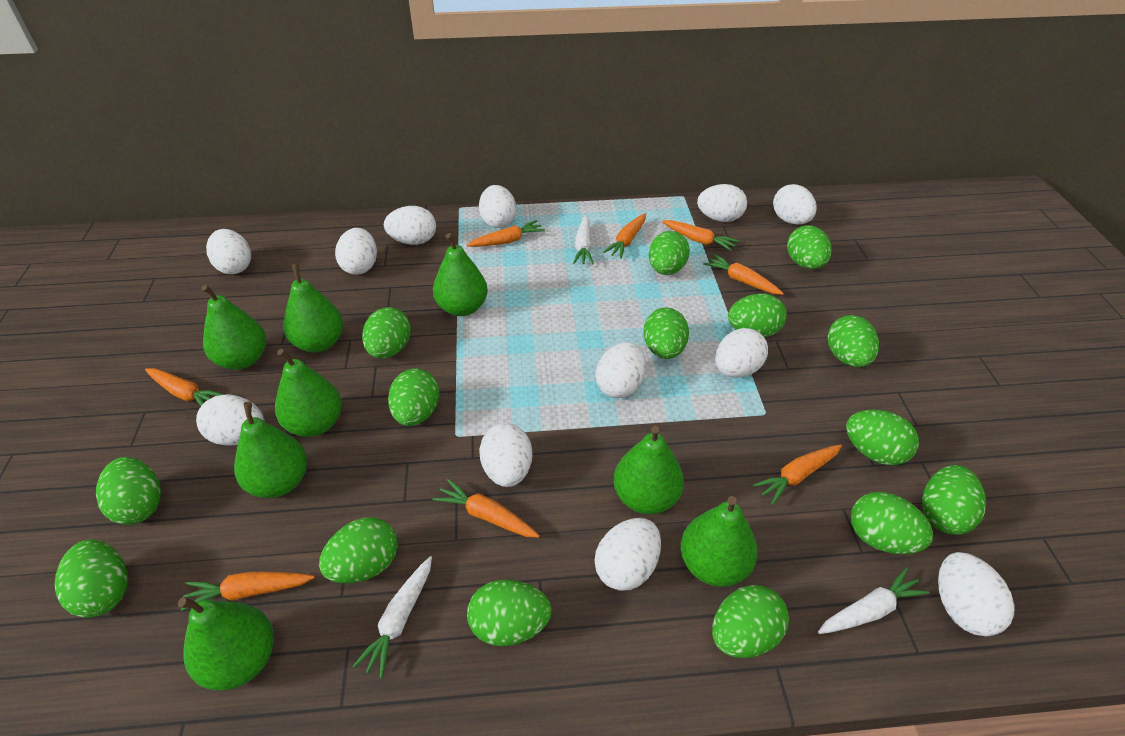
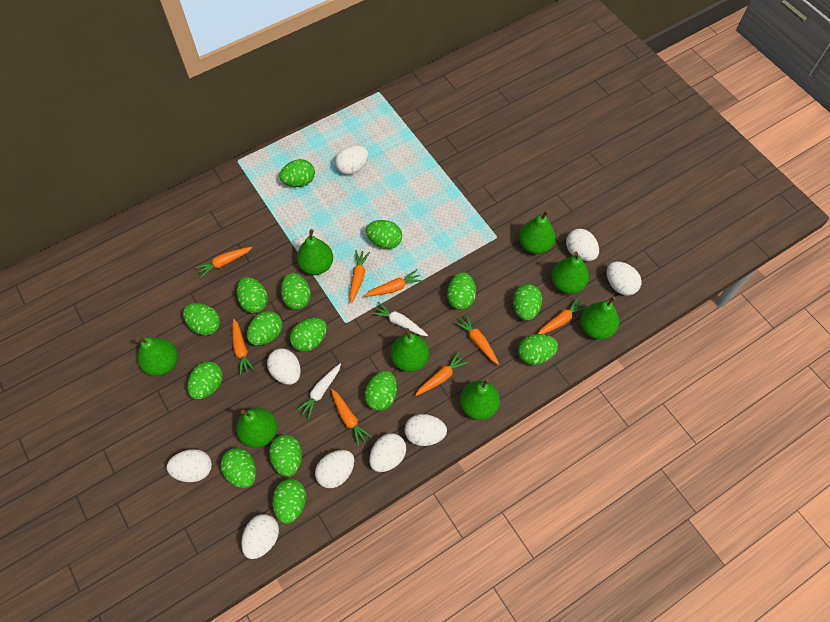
white carrot: 3 -> 2
white egg: 12 -> 9

